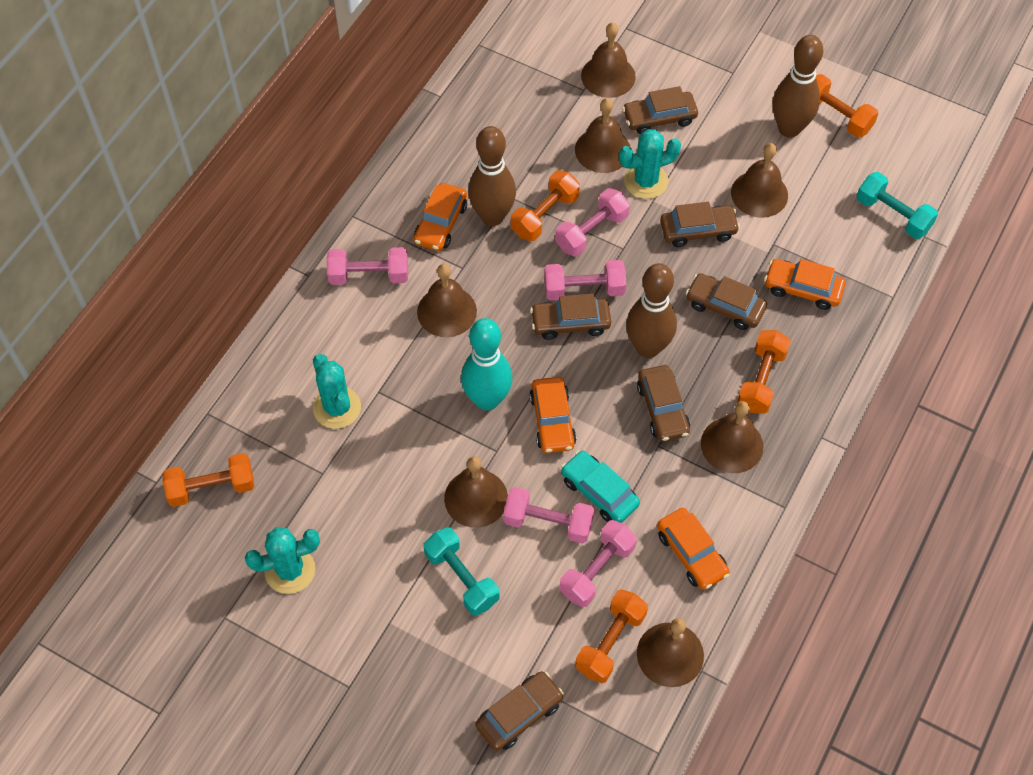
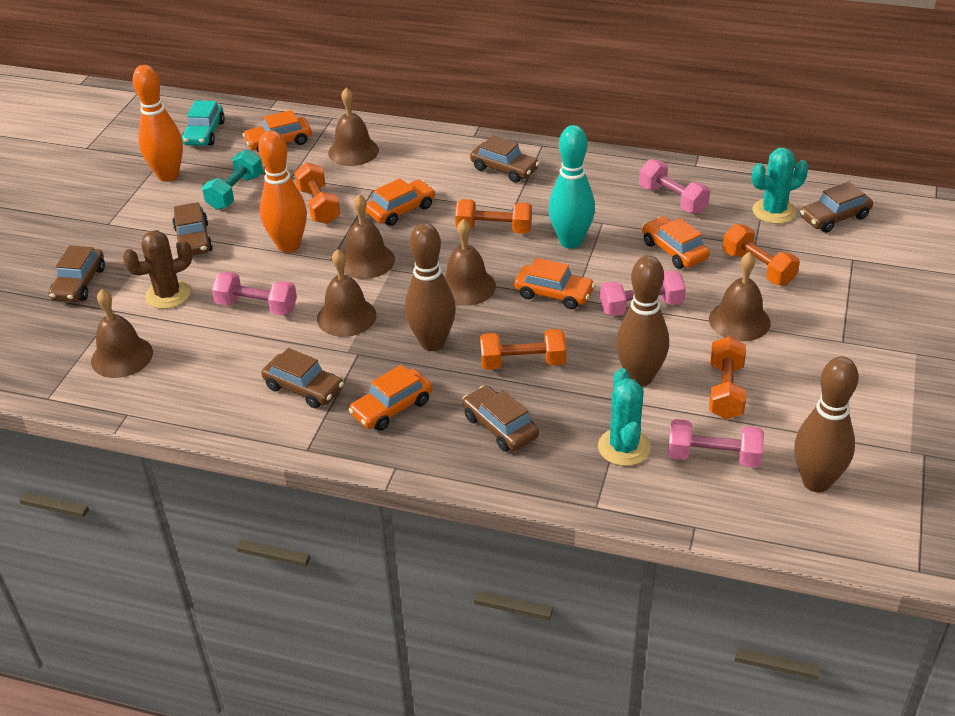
brown bell: 7 -> 6
brown cactus: 0 -> 1
orange bowling pin: 0 -> 2
orange car: 4 -> 5
pink dumbbell: 5 -> 4
turquoise cactus: 3 -> 2
turquoise dumbbell: 2 -> 1

